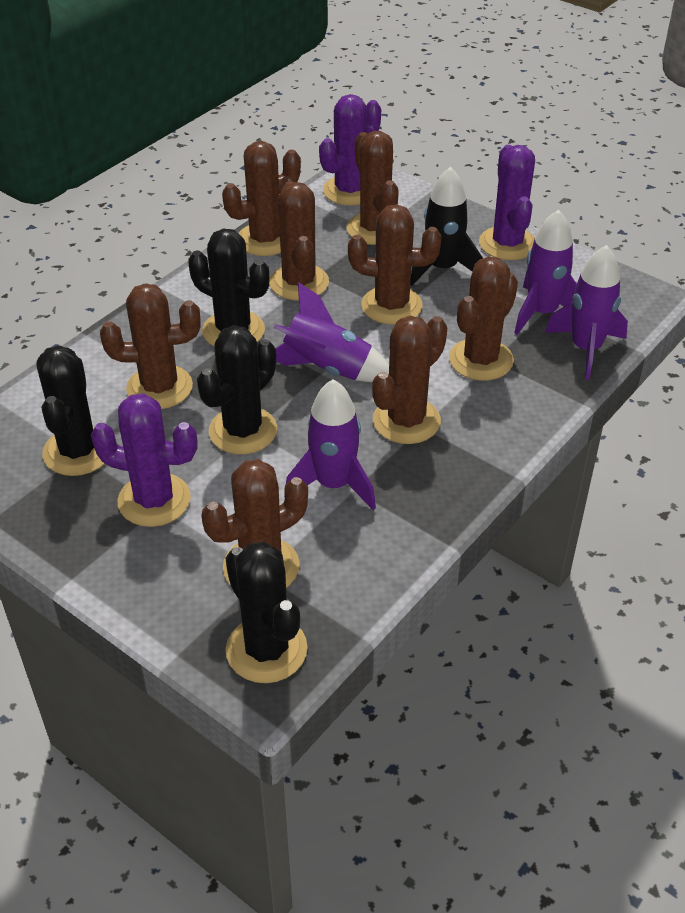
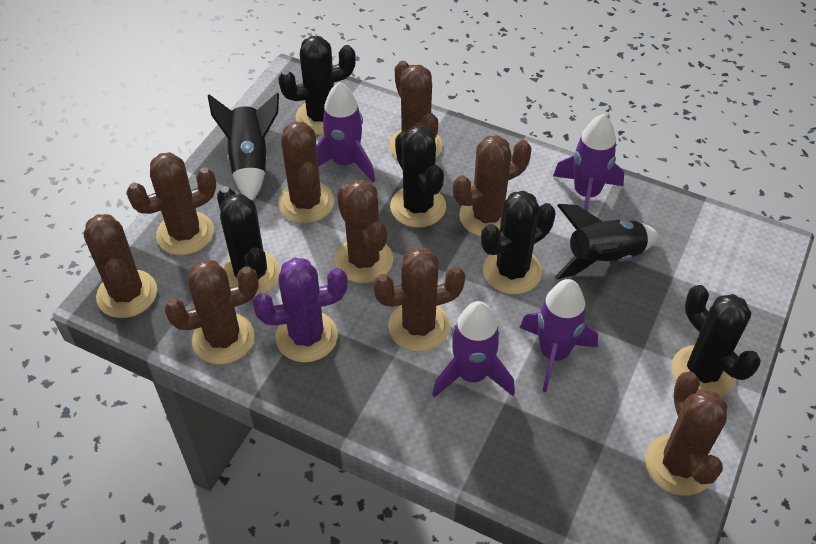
black cactus: 4 -> 5
black rocket: 1 -> 2
brown cactus: 8 -> 9
purple cactus: 3 -> 1

